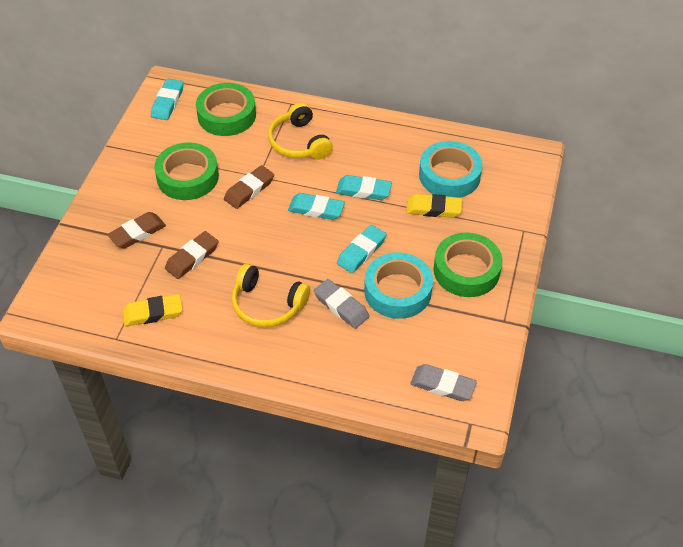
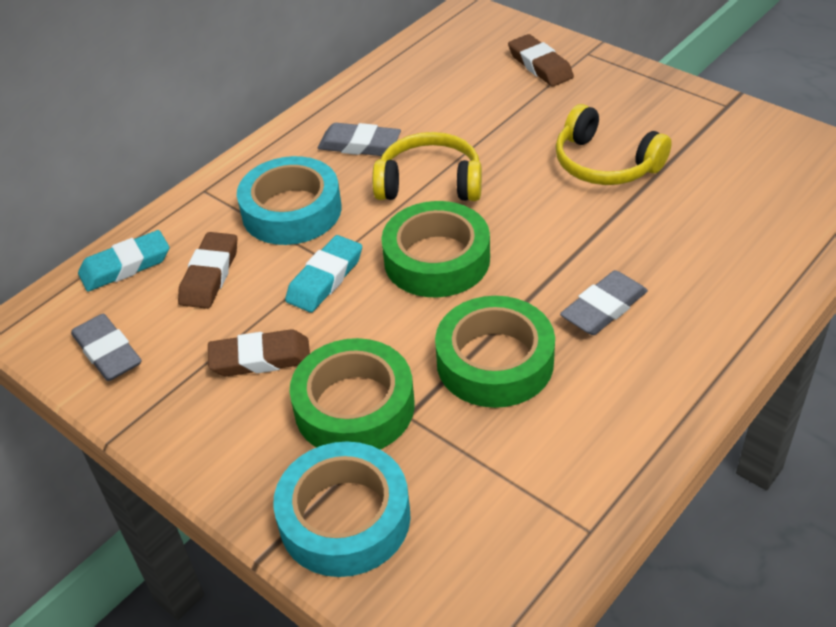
grey eraser: 2 -> 3
turquoise eraser: 4 -> 2
yellow eraser: 2 -> 0

